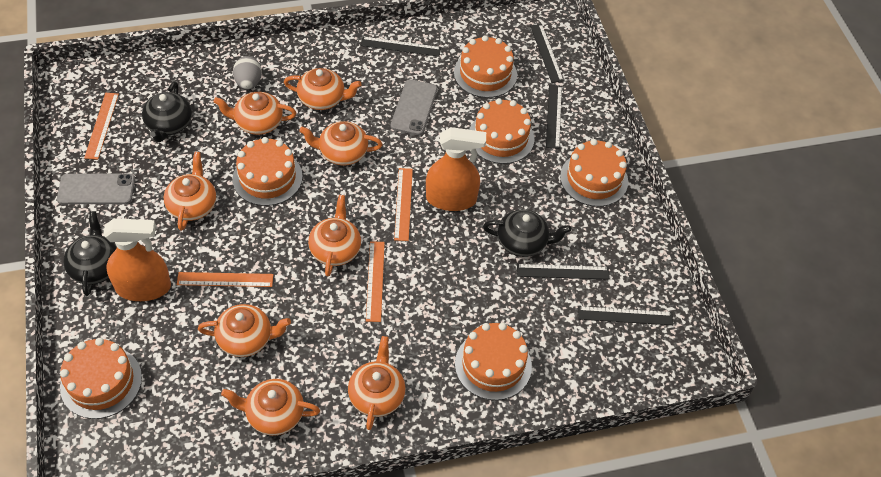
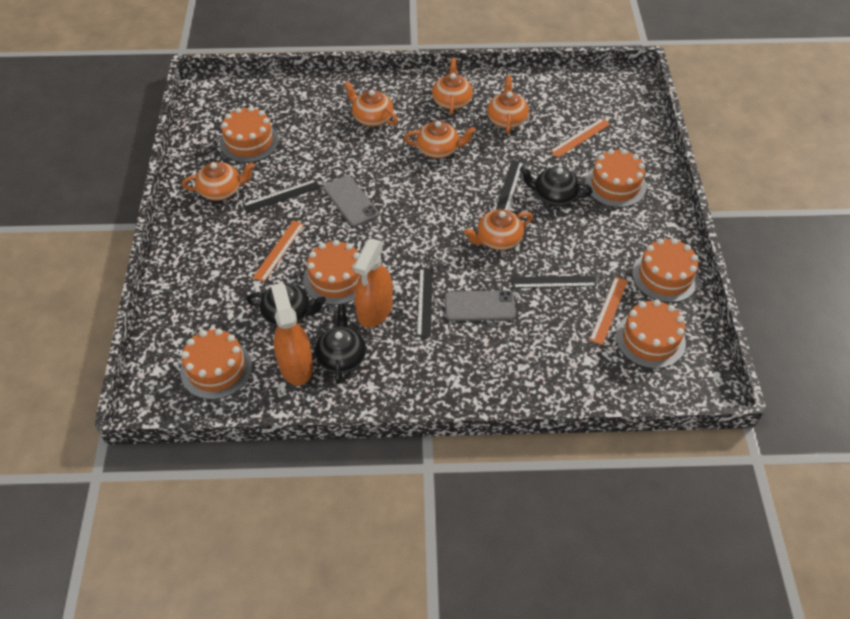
black ruler: 5 -> 4
grey egg: 1 -> 0
orange ruler: 4 -> 3
orange teapot: 8 -> 6

